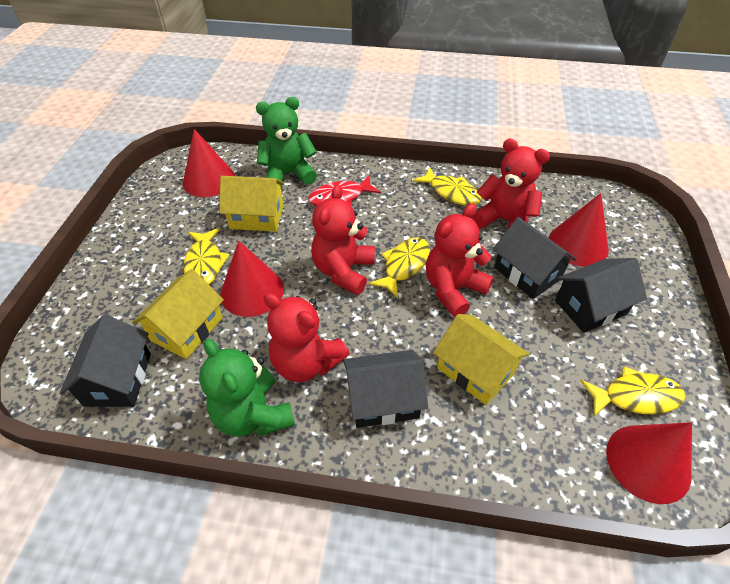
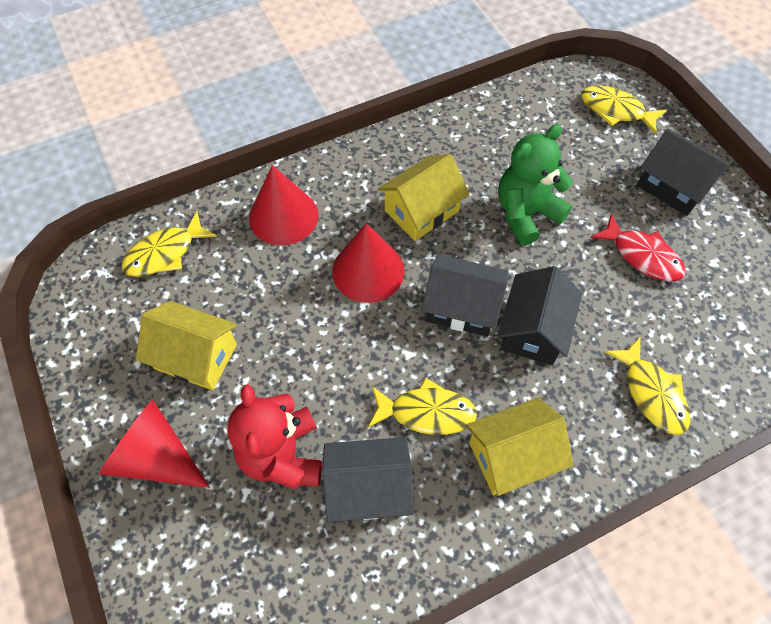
green teddy bear: 2 -> 1
red cone: 4 -> 3
red teddy bear: 4 -> 1

